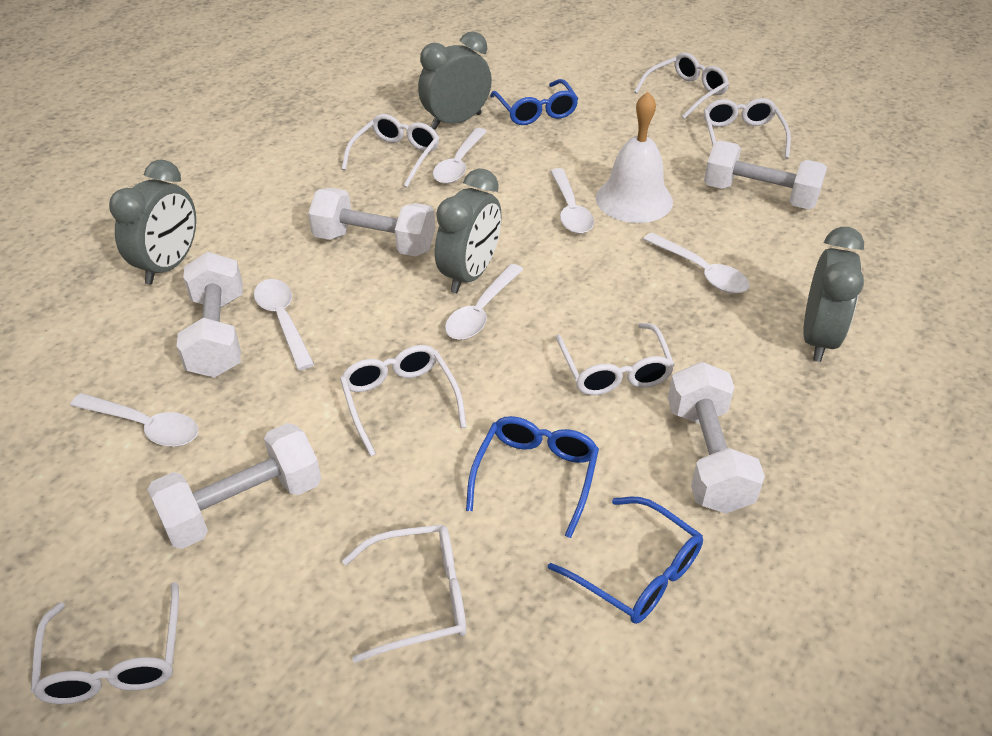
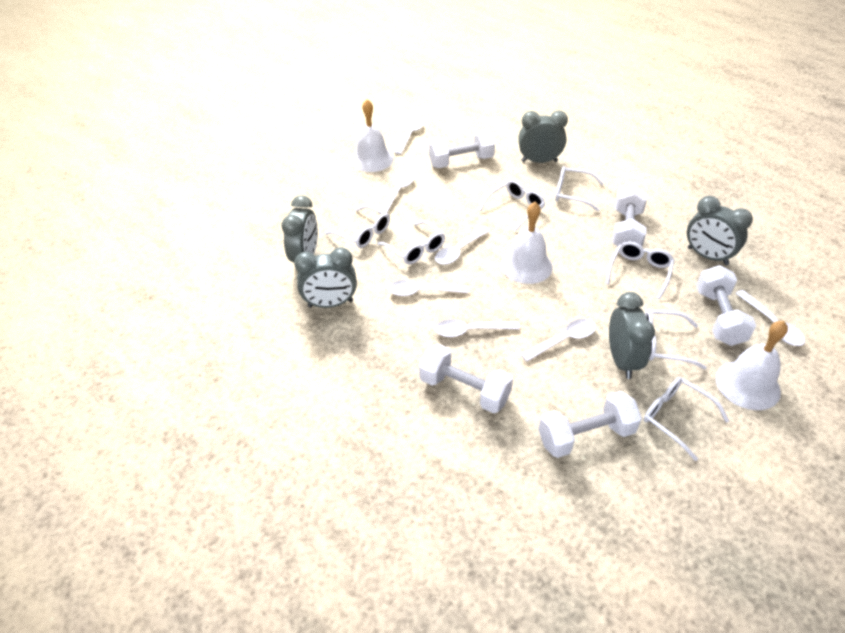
blue glasses: 3 -> 0
grey clock: 4 -> 5
white bell: 1 -> 3
white spoon: 6 -> 7

